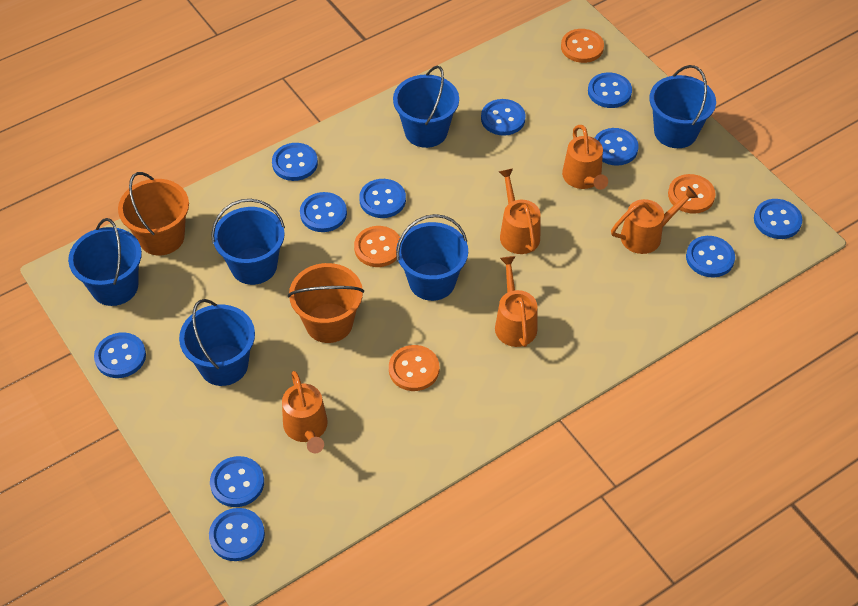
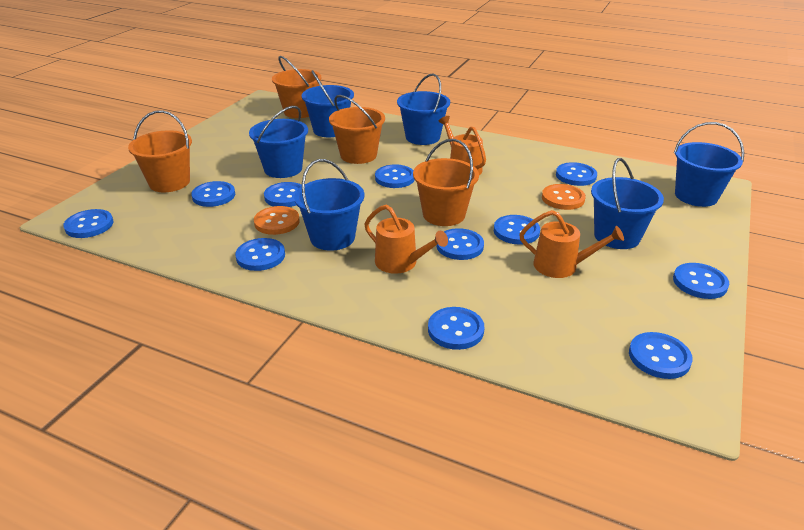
orange bucket: 2 -> 4
orange button: 4 -> 2
orange watering can: 5 -> 3

